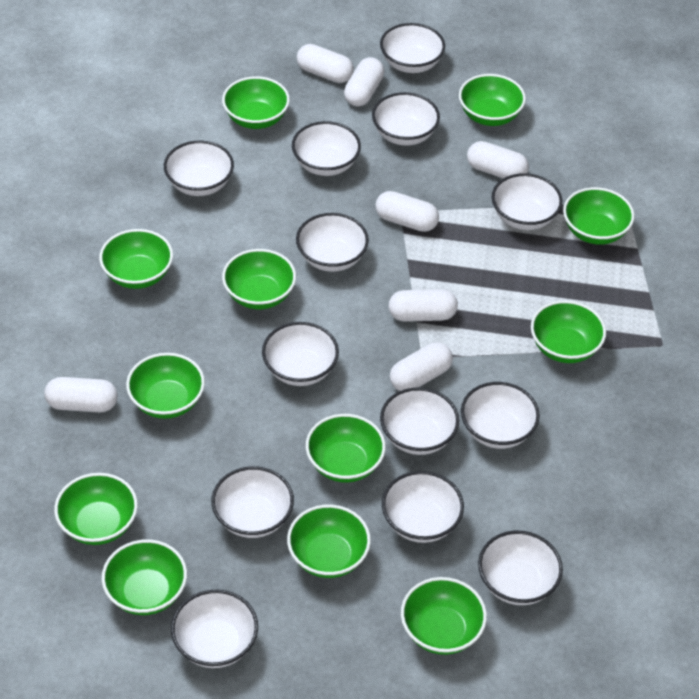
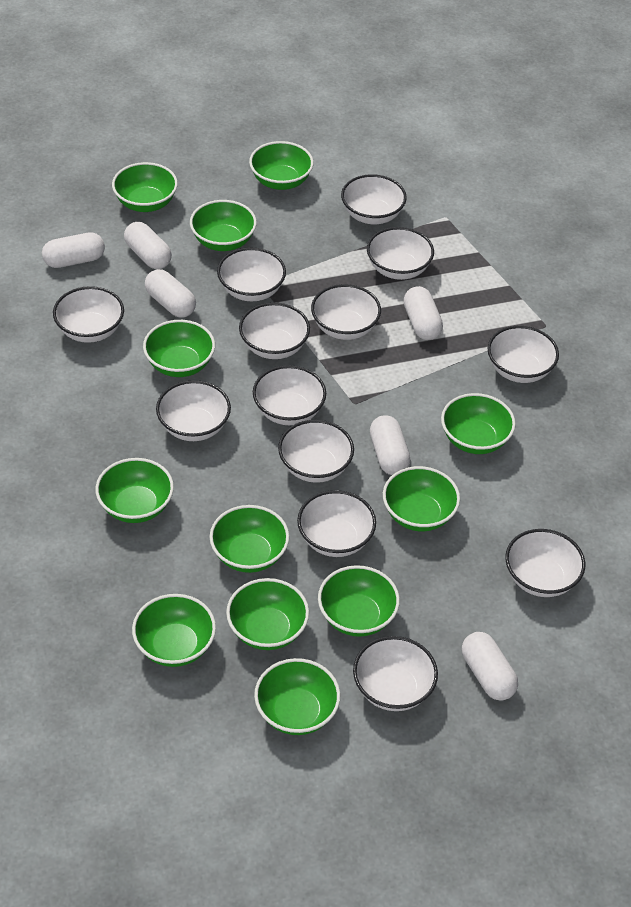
white capsule: 7 -> 6

